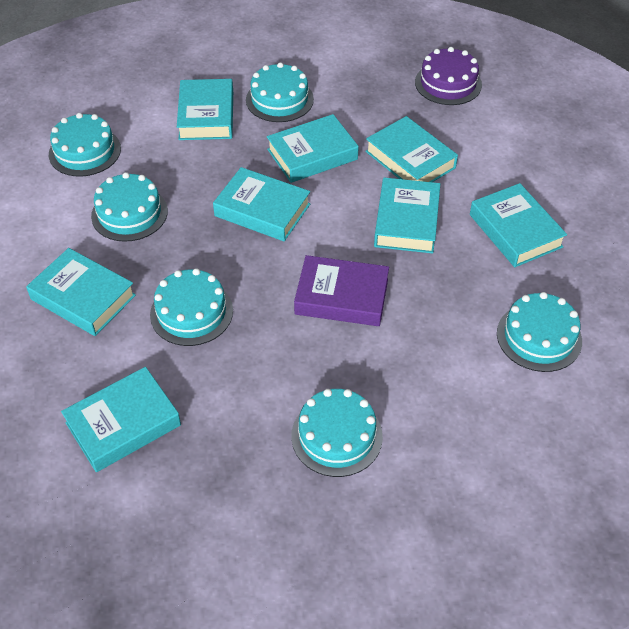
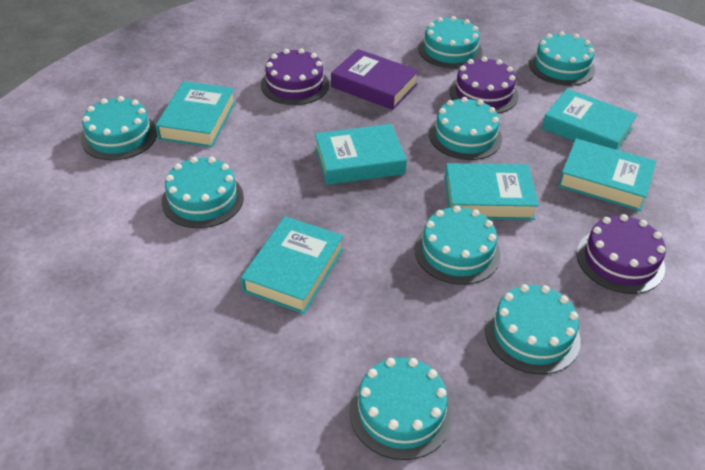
purple cake: 1 -> 3
turquoise book: 8 -> 6
turquoise cake: 6 -> 8

